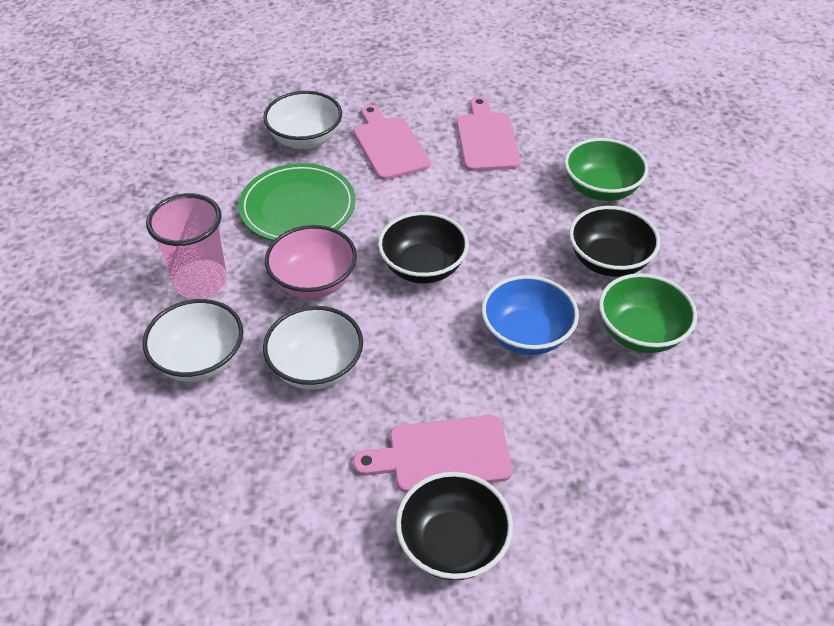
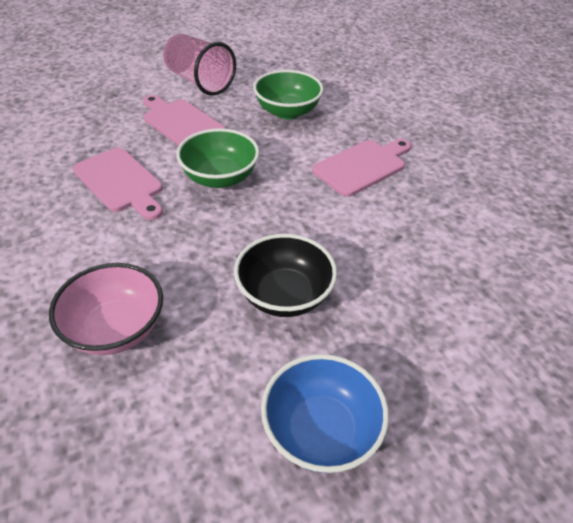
black bowl: 3 -> 1
green plate: 1 -> 0
white bowl: 3 -> 0

